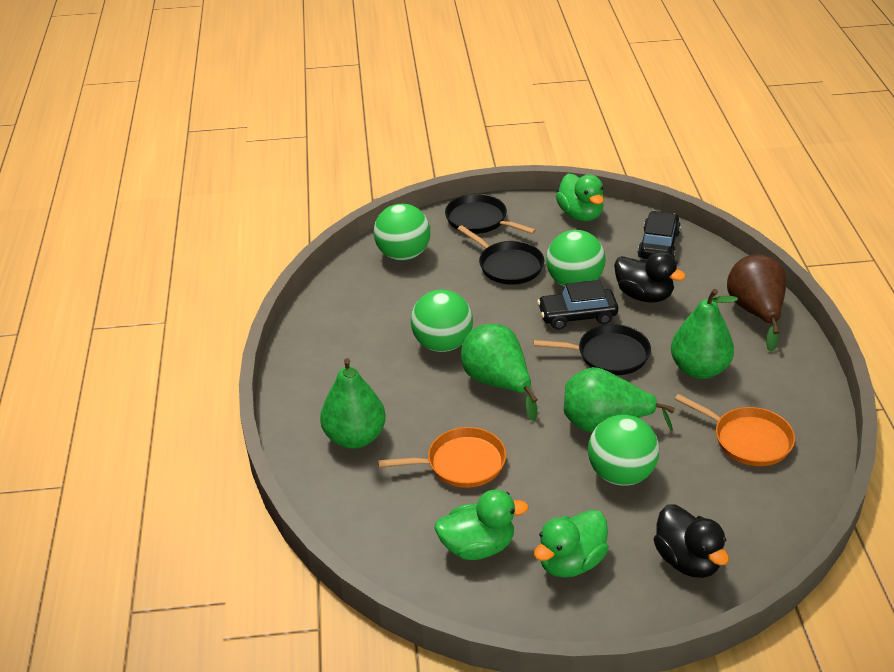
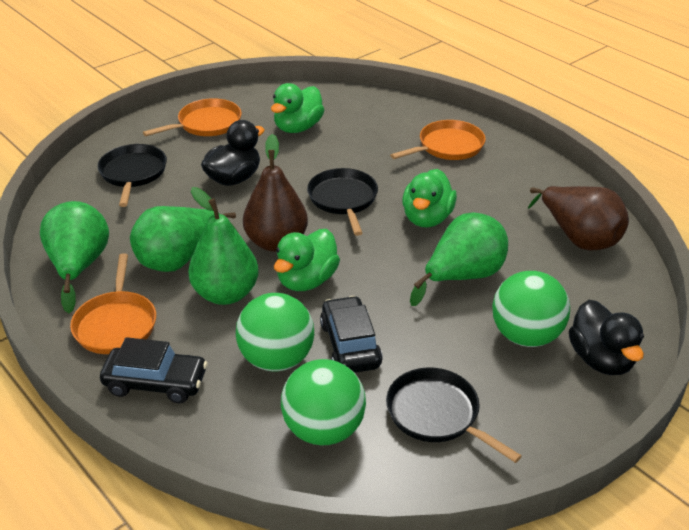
brown pear: 1 -> 2
green ball: 4 -> 3
orange pan: 2 -> 3

